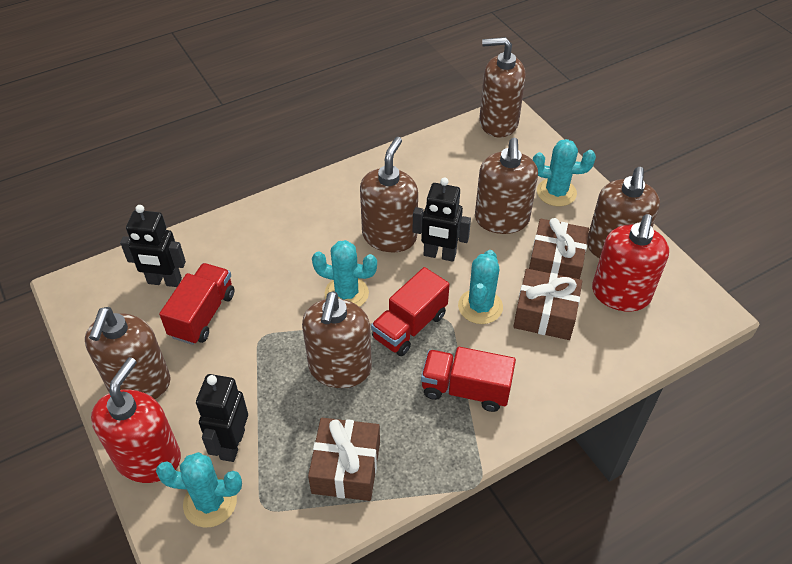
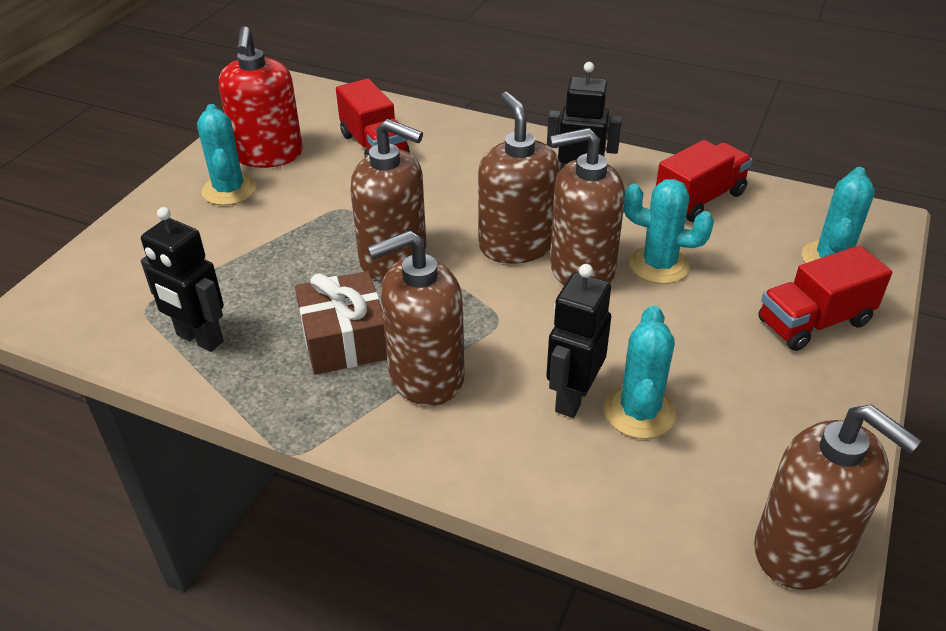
brown gift: 3 -> 1
brown soap dispenser: 6 -> 5
red soap dispenser: 2 -> 1

